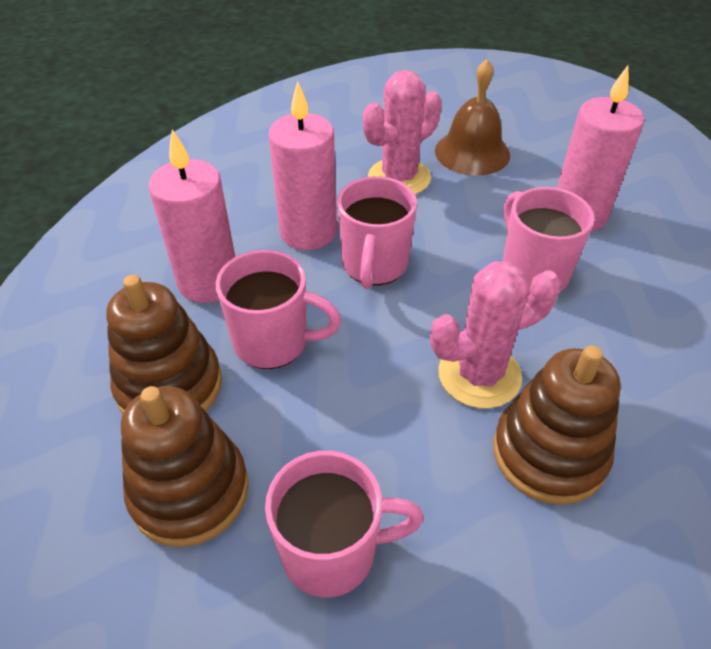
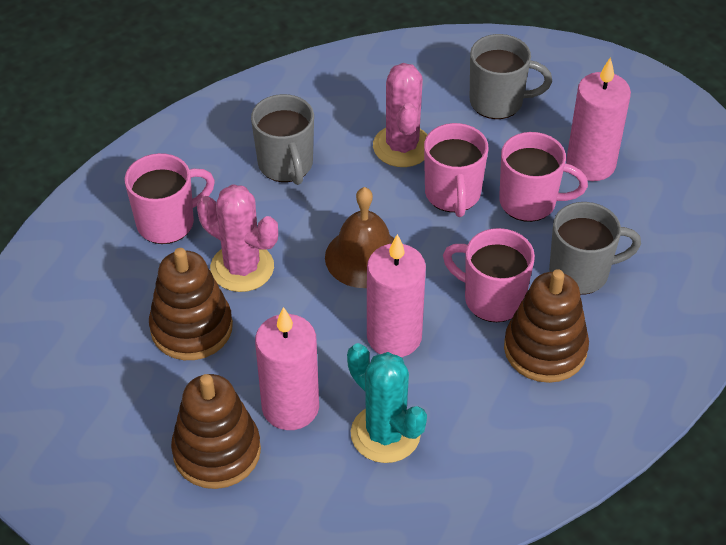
grey mug: 0 -> 3
turquoise cactus: 0 -> 1

